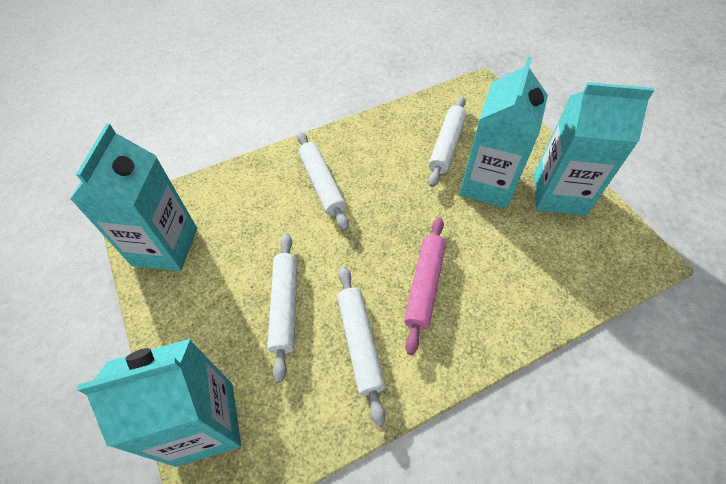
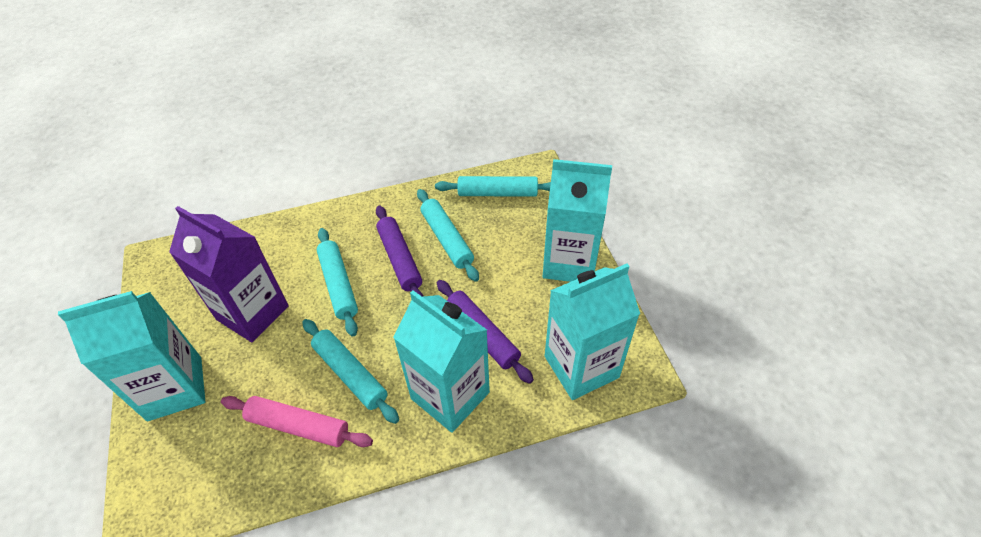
purple carton: 0 -> 1
purple rolling pin: 0 -> 2
turquoise rolling pin: 0 -> 4
white rolling pin: 4 -> 0

